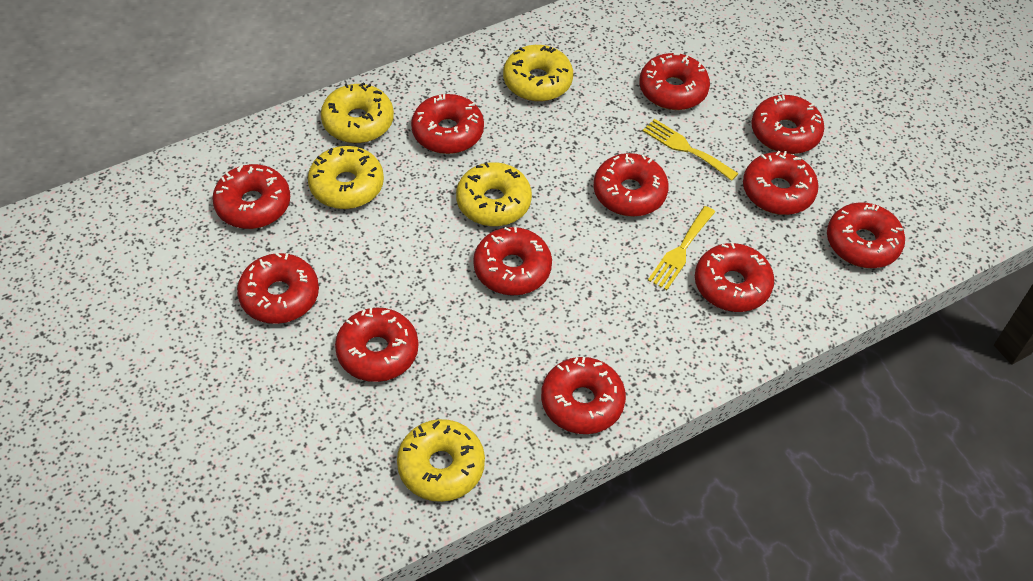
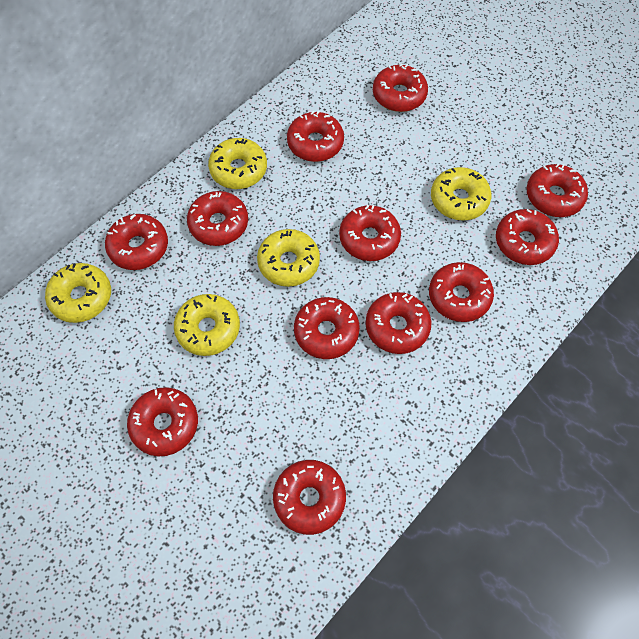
yellow fork: 2 -> 0

